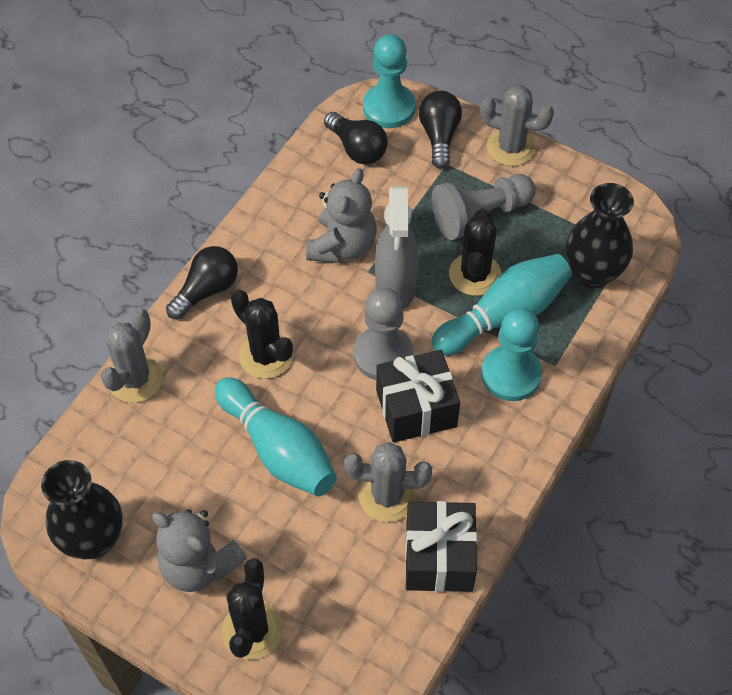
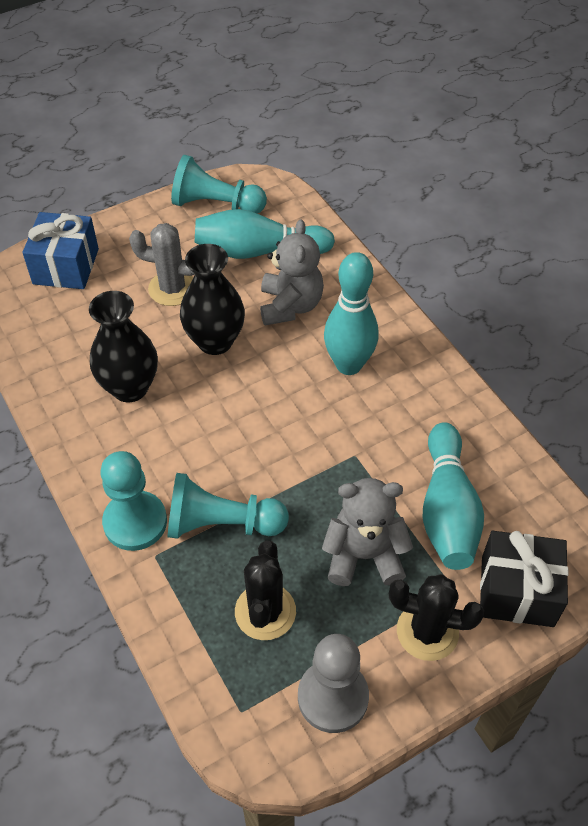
black cactus: 3 -> 2
black gift: 2 -> 1
black light bulb: 3 -> 0
blue gift: 0 -> 1
grey cactus: 3 -> 1
grey pawn: 2 -> 1
grey spray bottle: 1 -> 0
turquoise bowling pin: 2 -> 3
turquoise pawn: 2 -> 3

